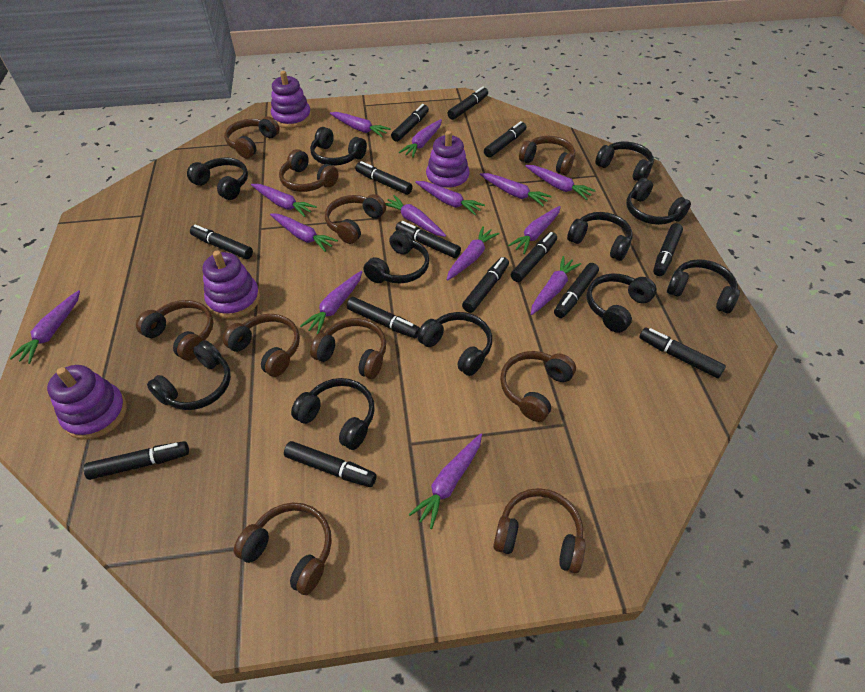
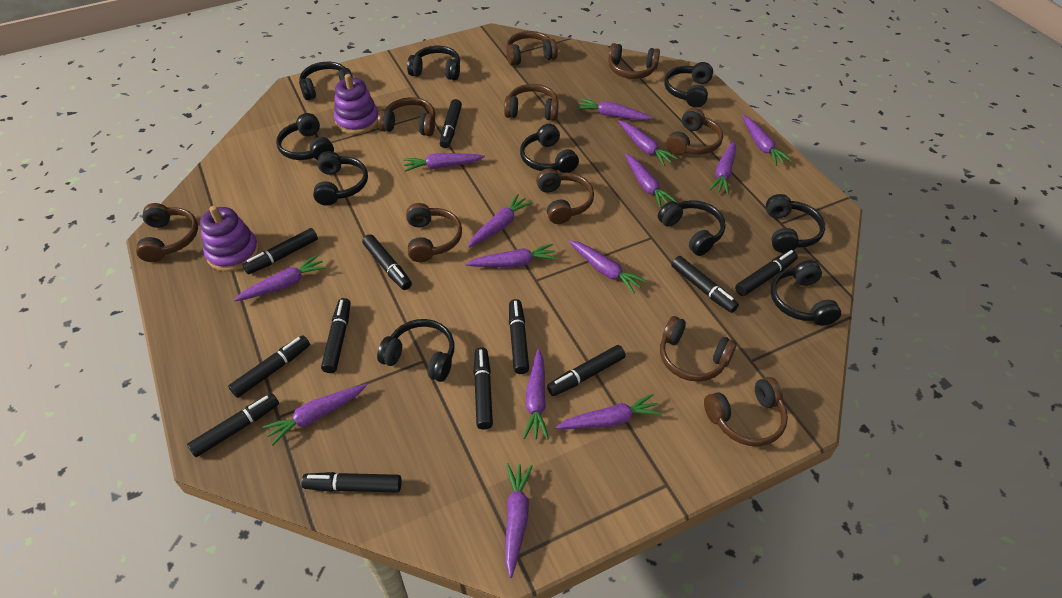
black headphones: 11 -> 10
black marker: 14 -> 12
purple stacking toy: 4 -> 2

